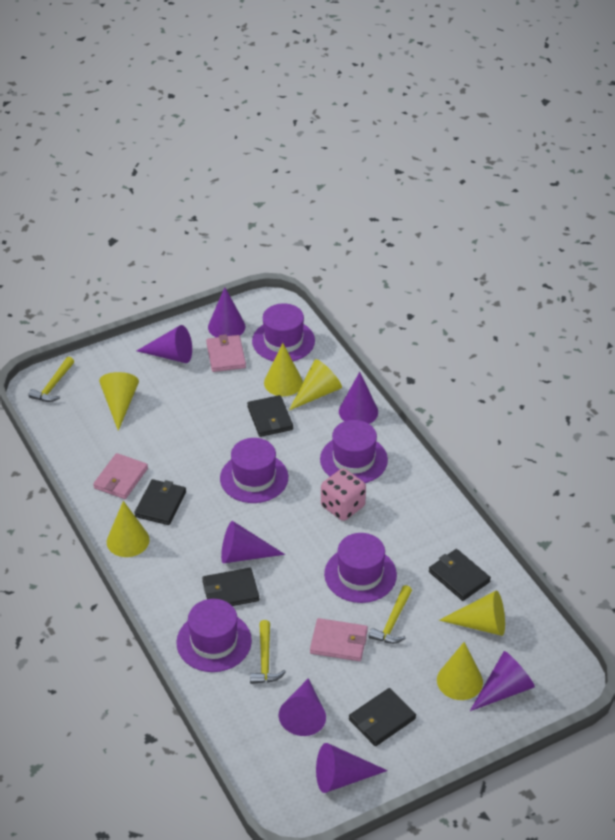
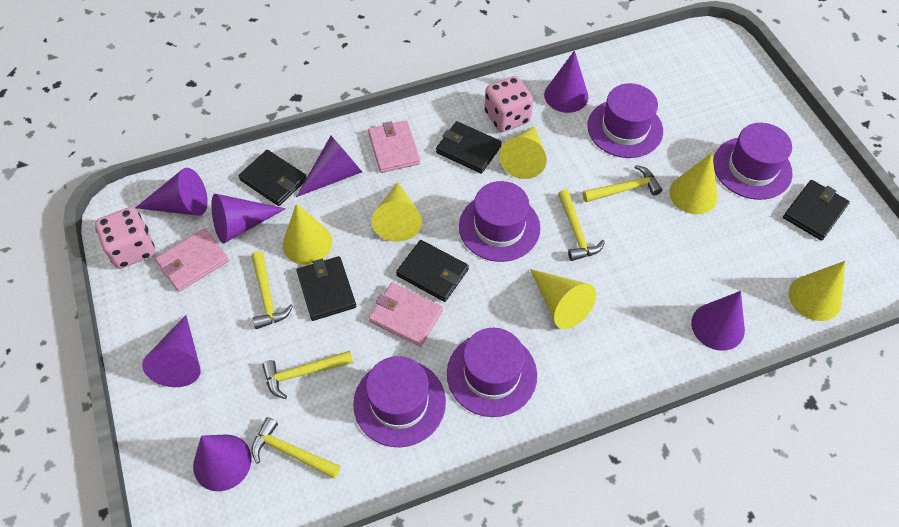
pink dice: 1 -> 2
yellow hammer: 3 -> 5

